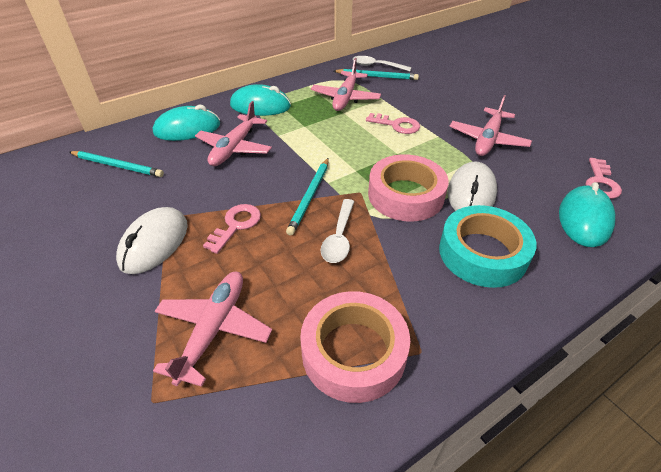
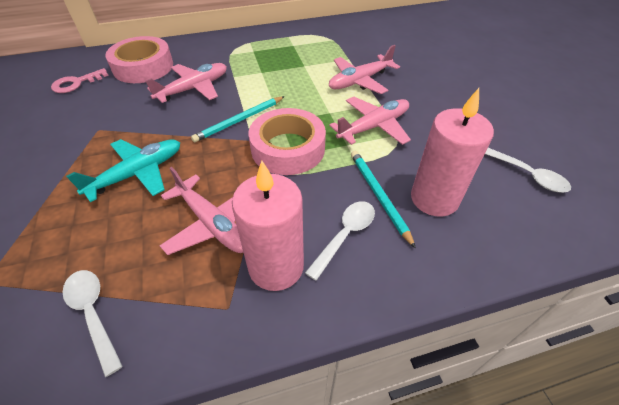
pink candle: 0 -> 2
pink key: 3 -> 1
turquoise mouse: 3 -> 0
turquoise pencil: 3 -> 2
turquoise plane: 0 -> 1
turquoise tape: 1 -> 0
white mouse: 2 -> 0
white spoon: 2 -> 3

